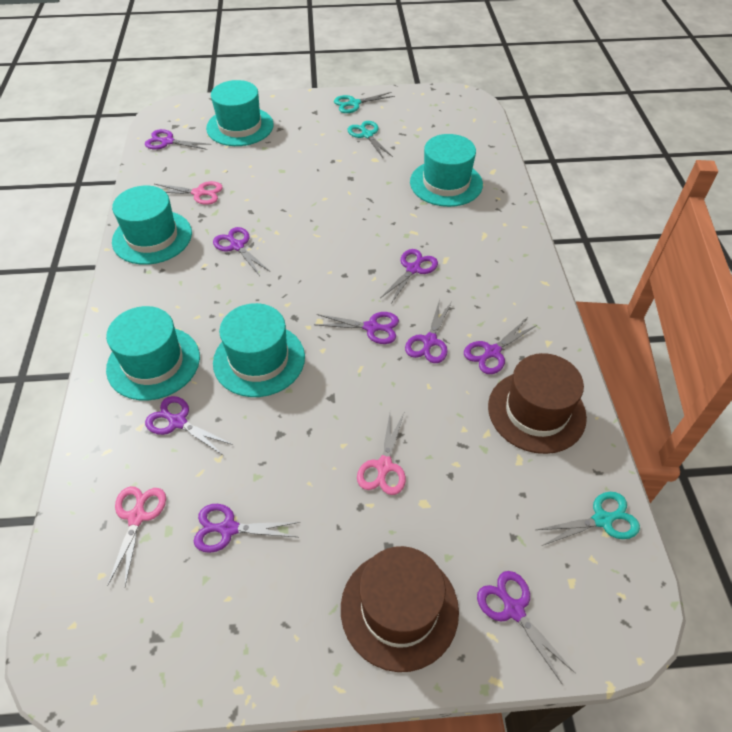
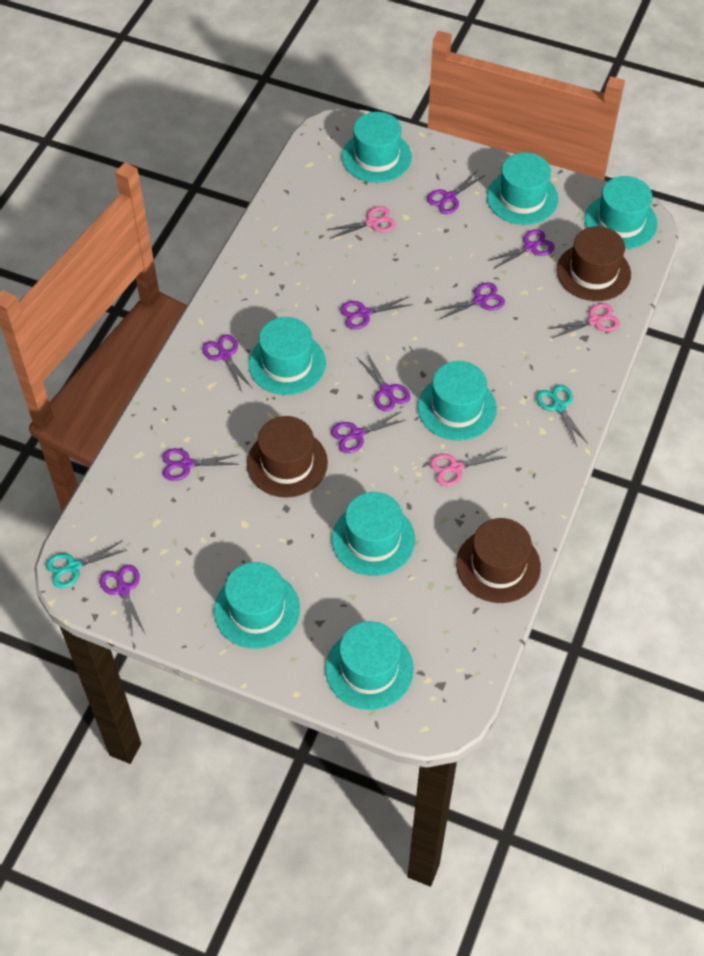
brown hat: 2 -> 3
turquoise hat: 5 -> 8
turquoise scissors: 3 -> 2

